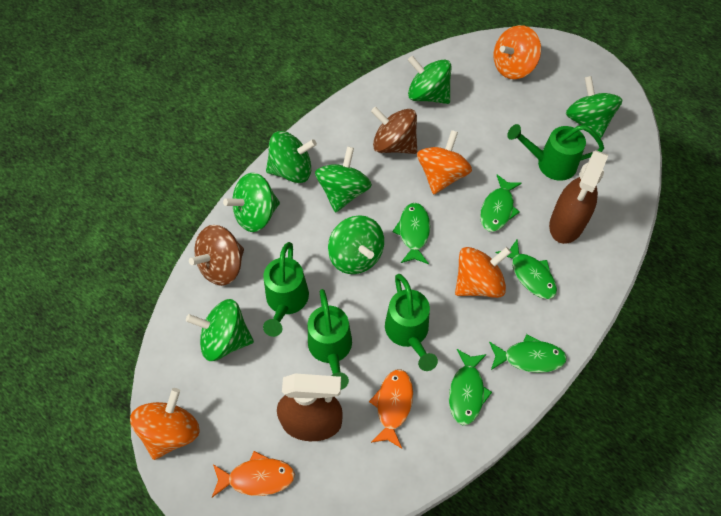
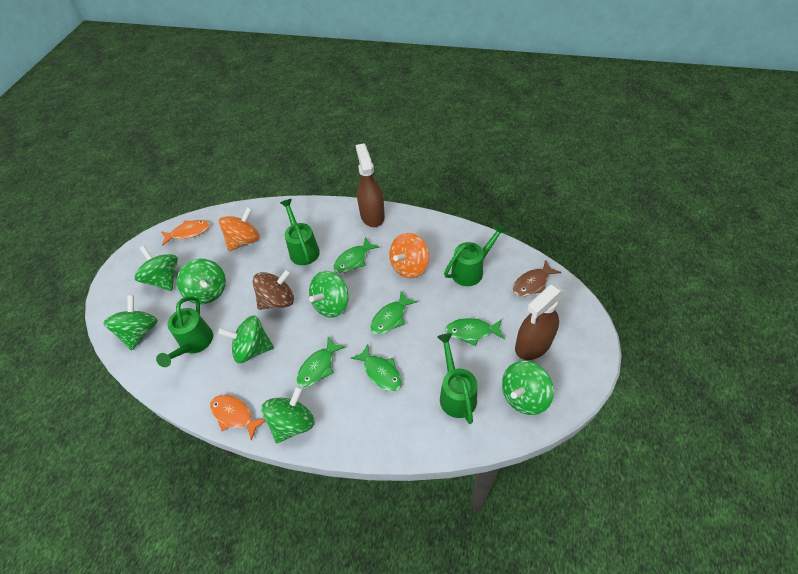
brown fish: 0 -> 1
brown spinning top: 2 -> 1
orange spinning top: 4 -> 2

